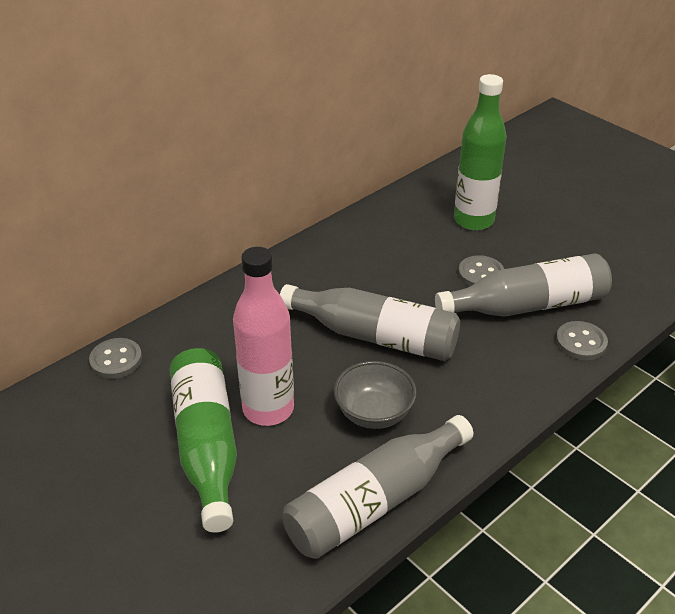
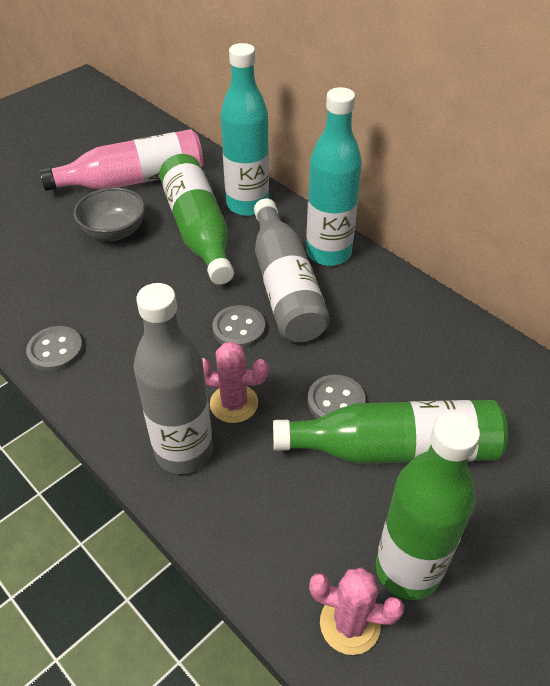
green bottle: 2 -> 3
grey bottle: 3 -> 2
pink cactus: 0 -> 2
turquoise bottle: 0 -> 2

